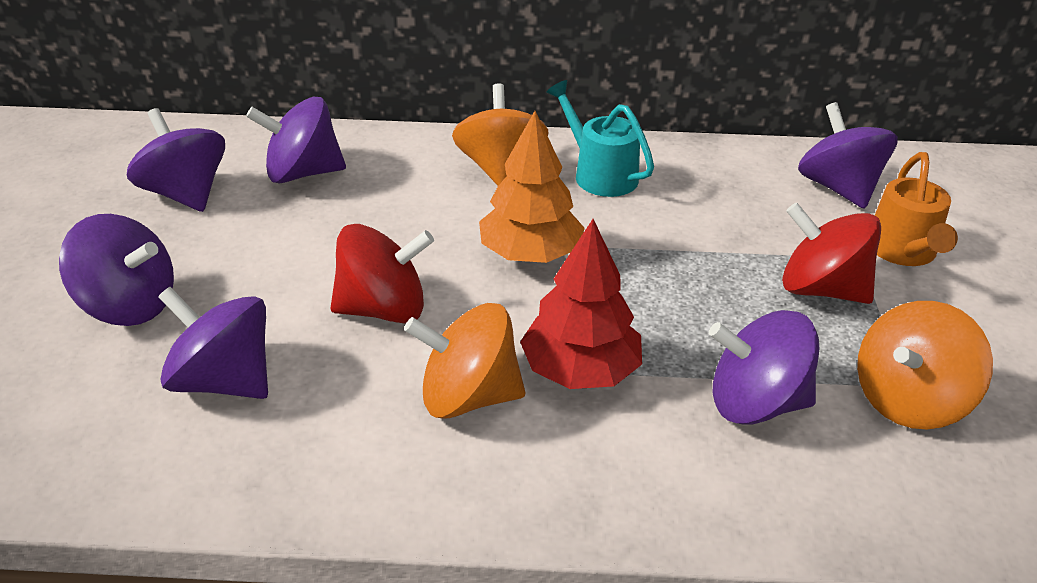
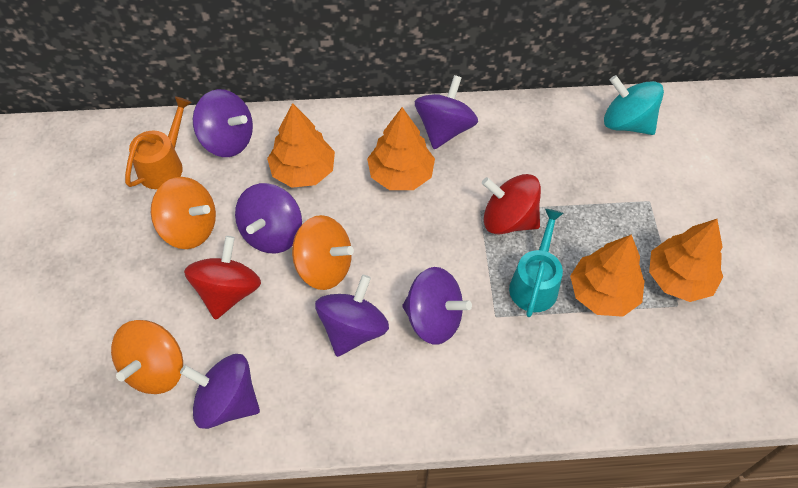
orange tree: 1 -> 4
red tree: 1 -> 0
turquoise spinning top: 0 -> 1

